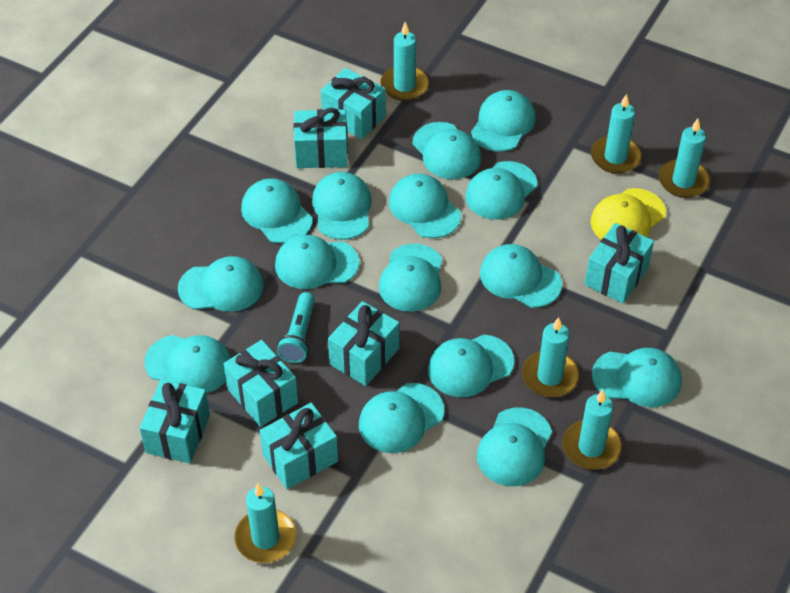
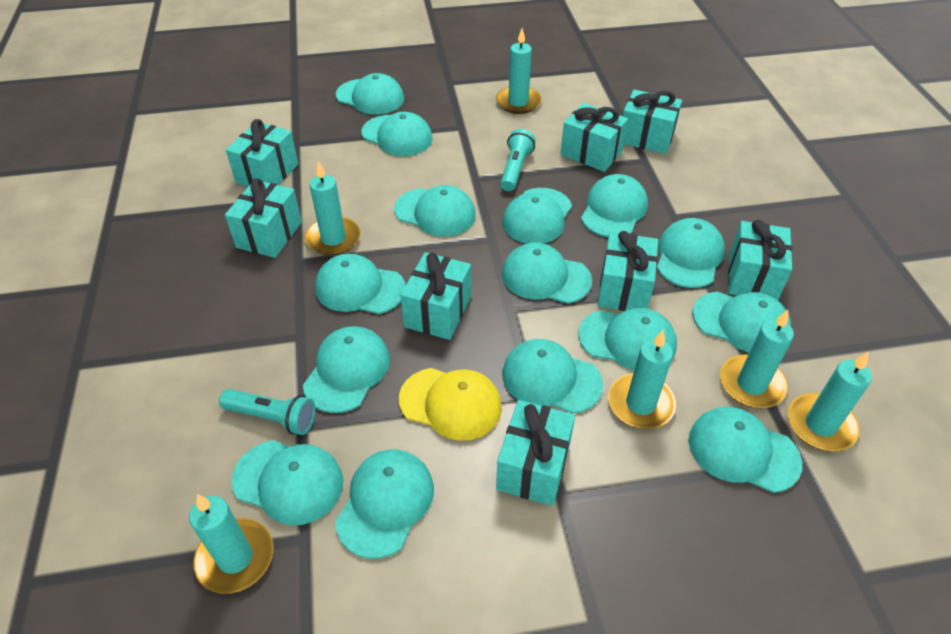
turquoise flashlight: 1 -> 2
turquoise gift: 7 -> 8

